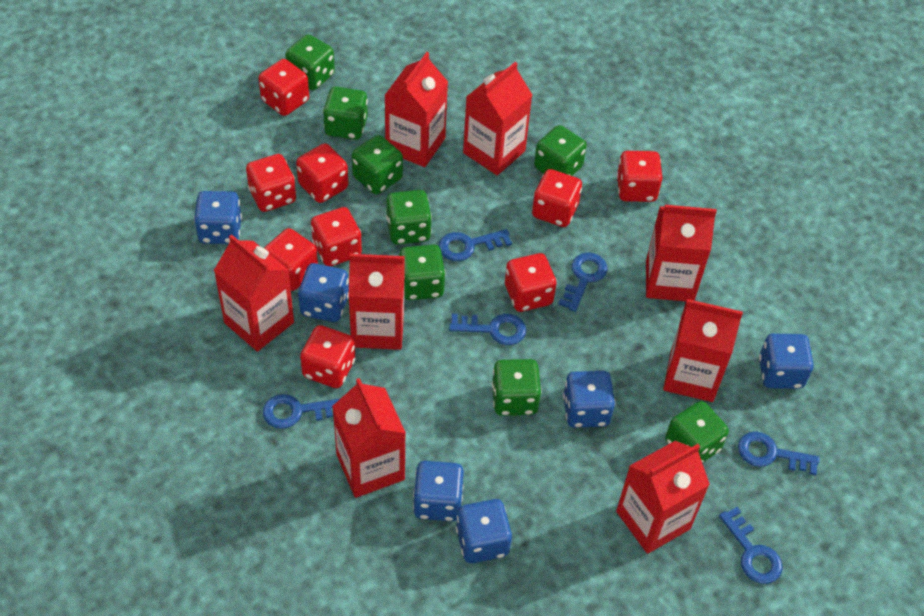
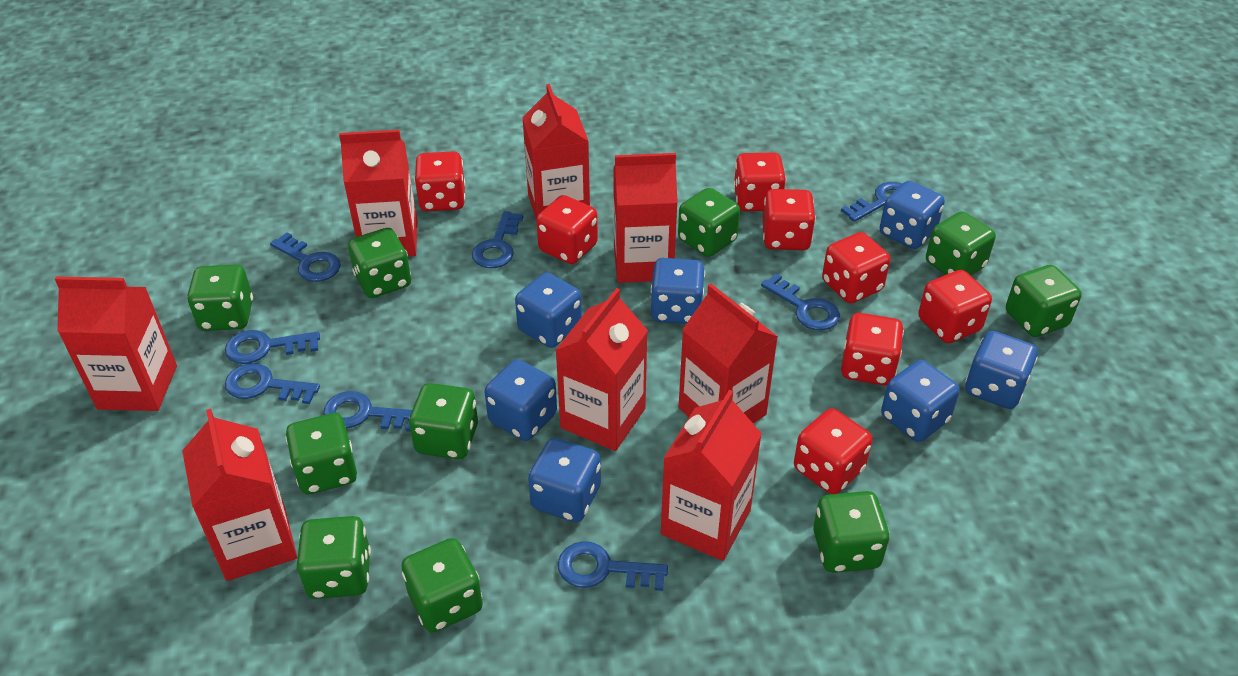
blue dice: 6 -> 7
blue key: 6 -> 8
green dice: 8 -> 10
red dice: 9 -> 8

